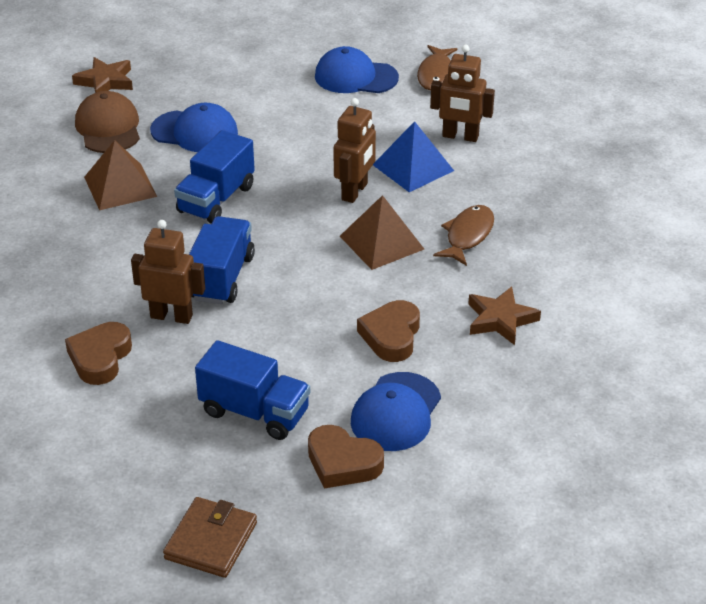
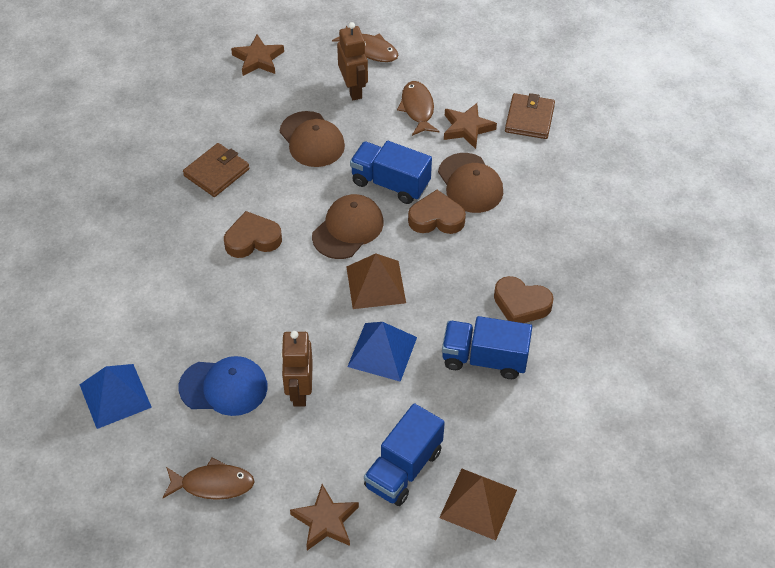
blue cap: 3 -> 1
blue pyramid: 1 -> 2
brown cap: 1 -> 3
brown fish: 2 -> 3
brown robot: 3 -> 2
brown star: 2 -> 3
brown wallet: 1 -> 2

